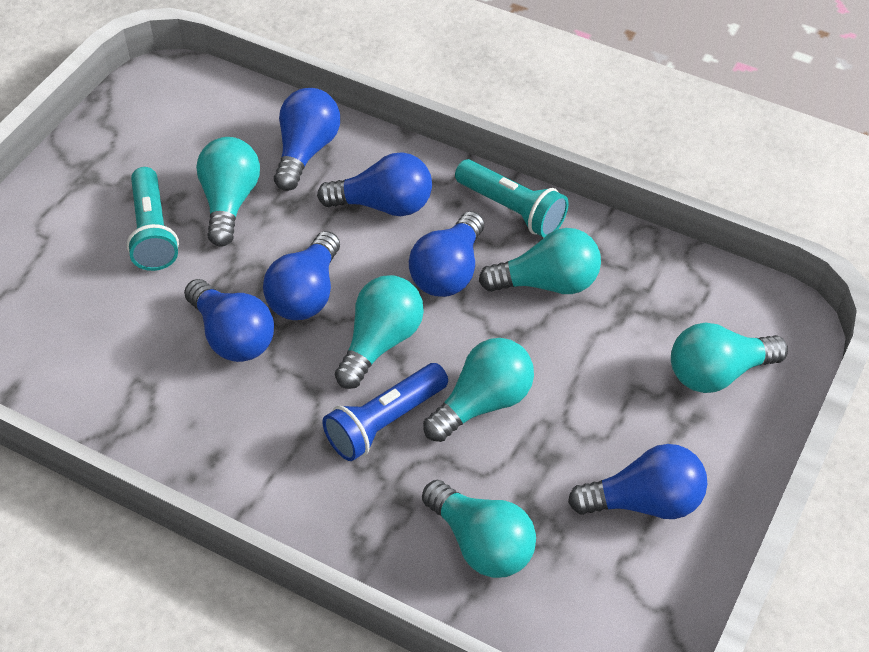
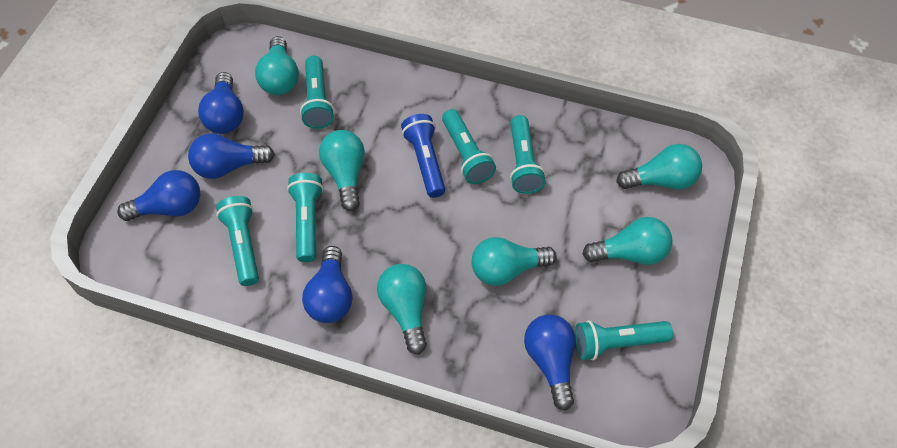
blue light bulb: 6 -> 5
turquoise flashlight: 2 -> 6

